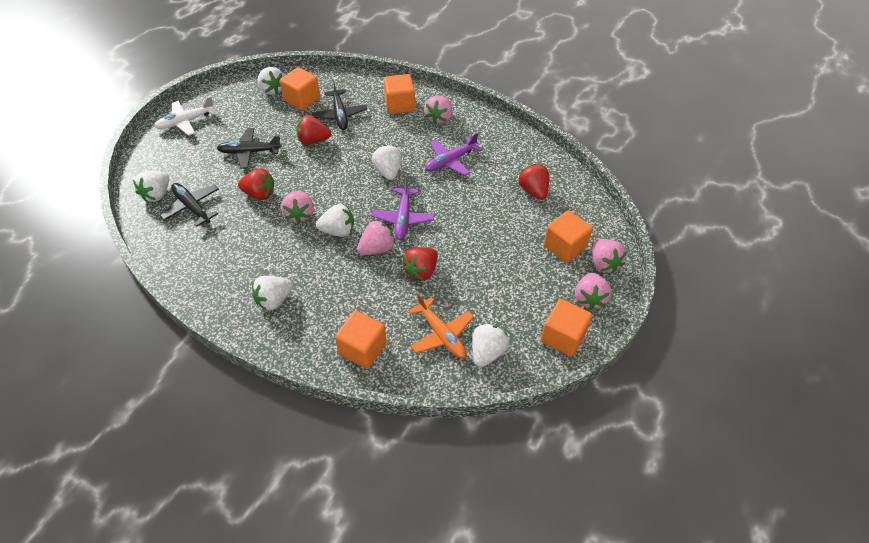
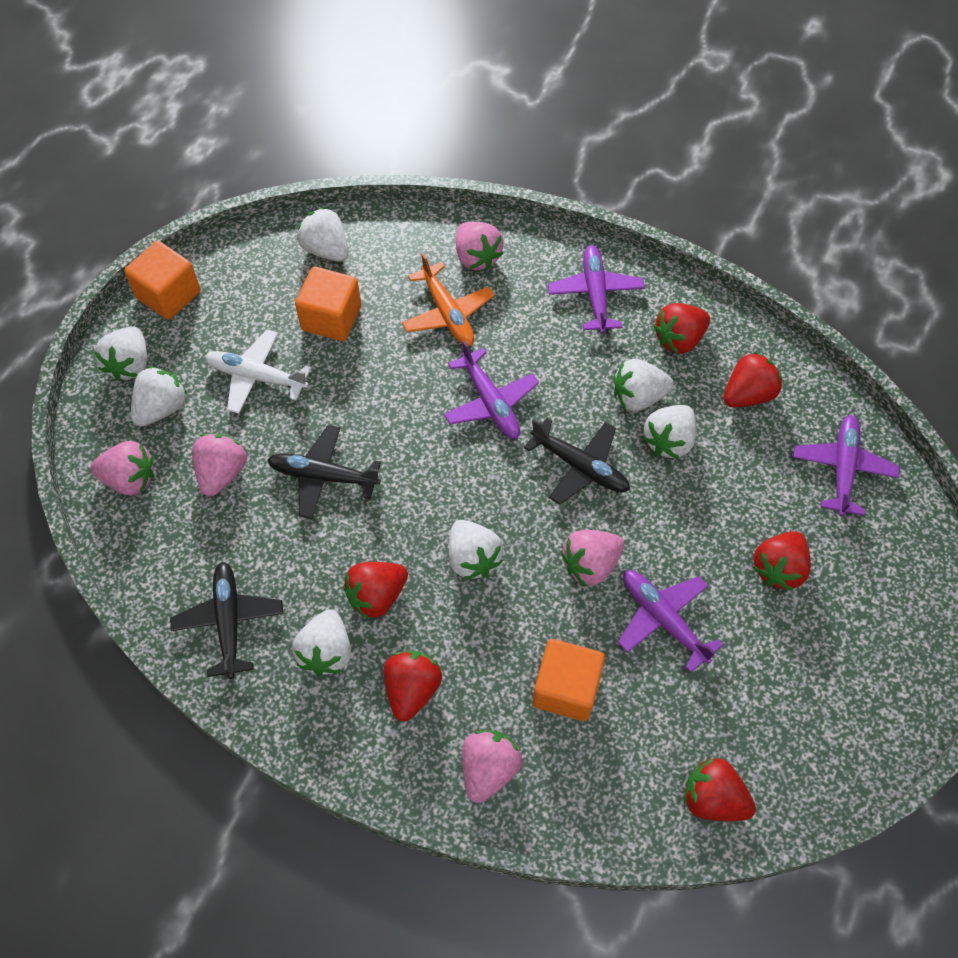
orange cube: 5 -> 3
purple plane: 2 -> 4
red strawberry: 4 -> 6
white strawberry: 6 -> 7

